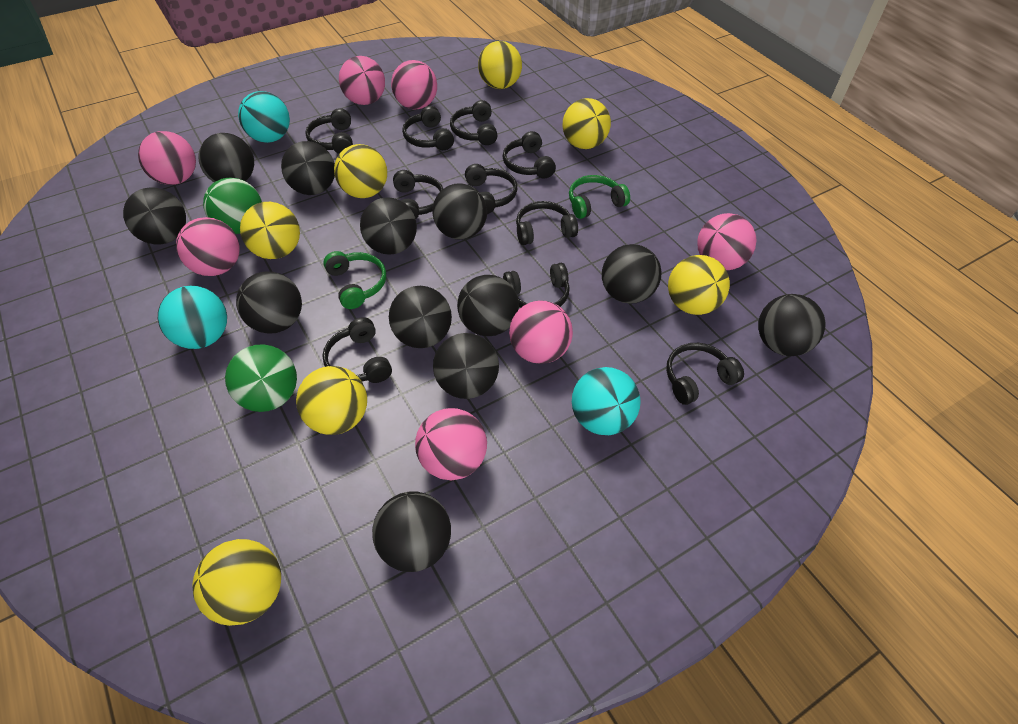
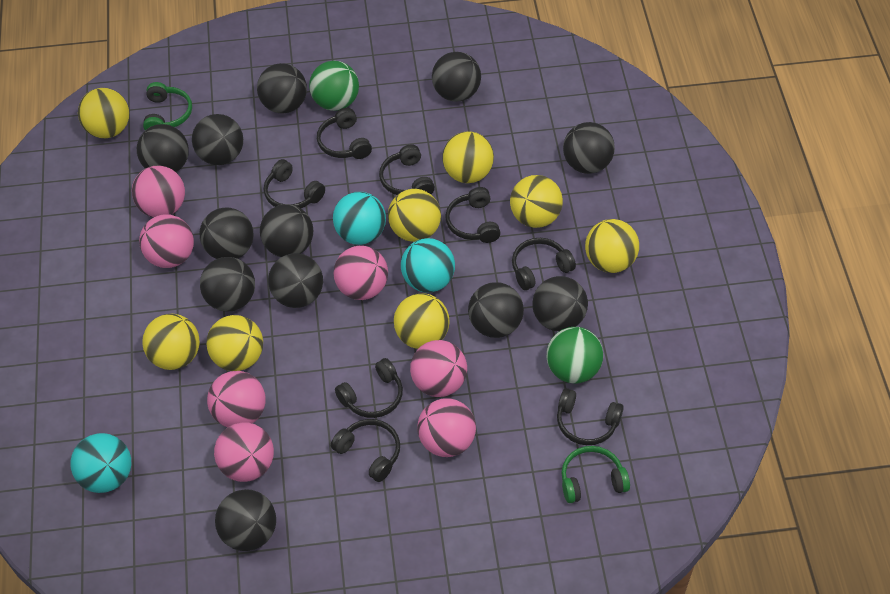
black headphones: 10 -> 8
yellow ball: 7 -> 8

